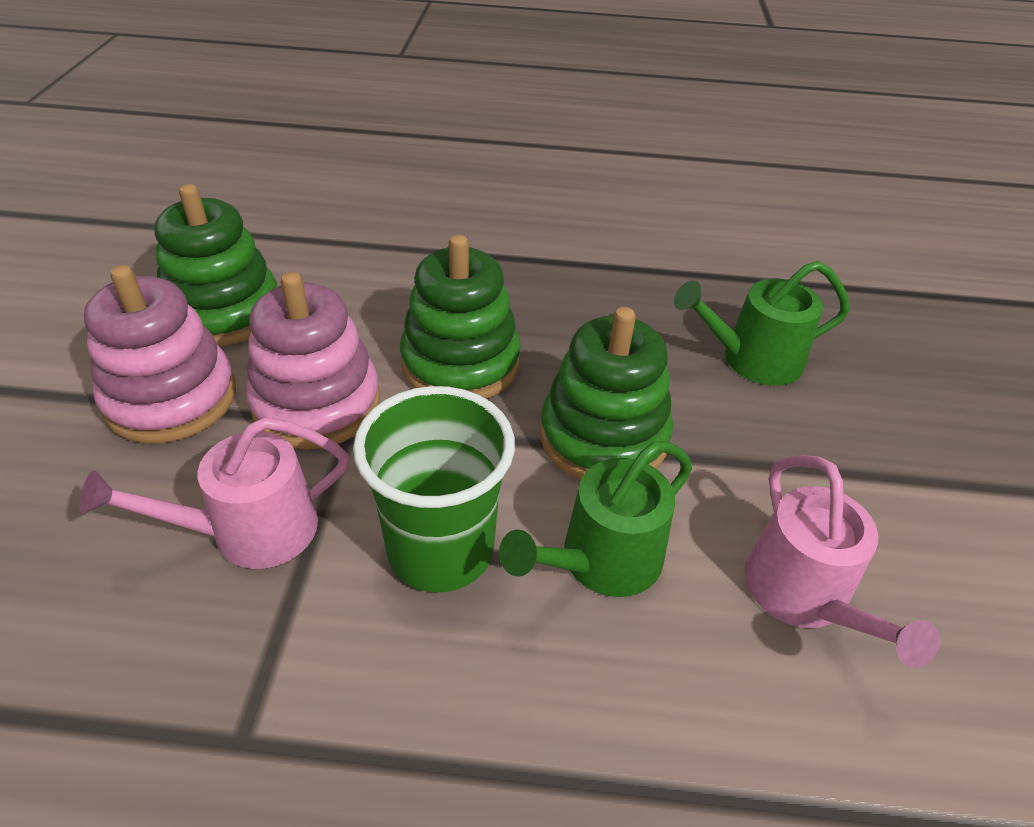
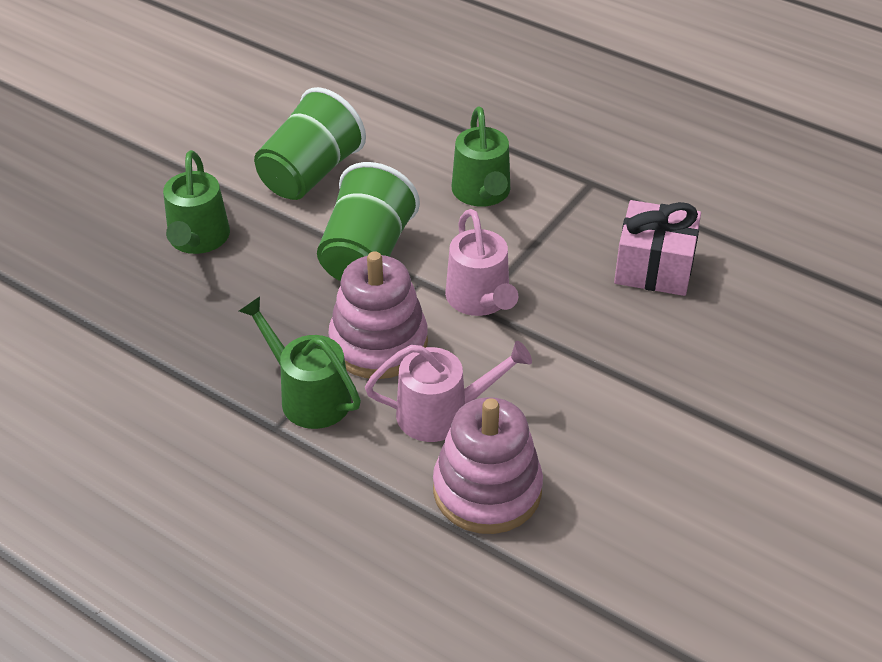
green cup: 1 -> 2
green stacking toy: 3 -> 0
green watering can: 2 -> 3
pink gift: 0 -> 1

